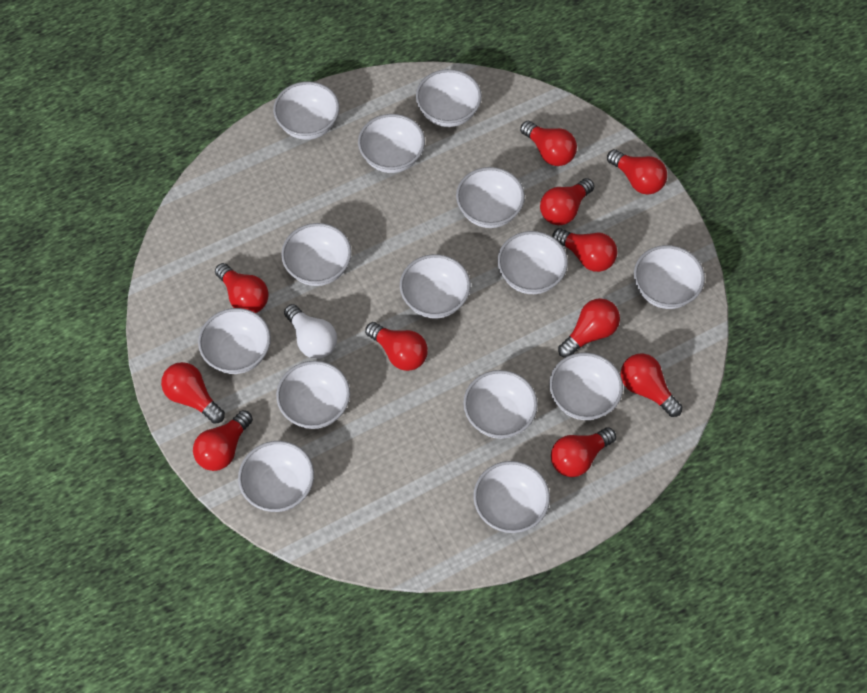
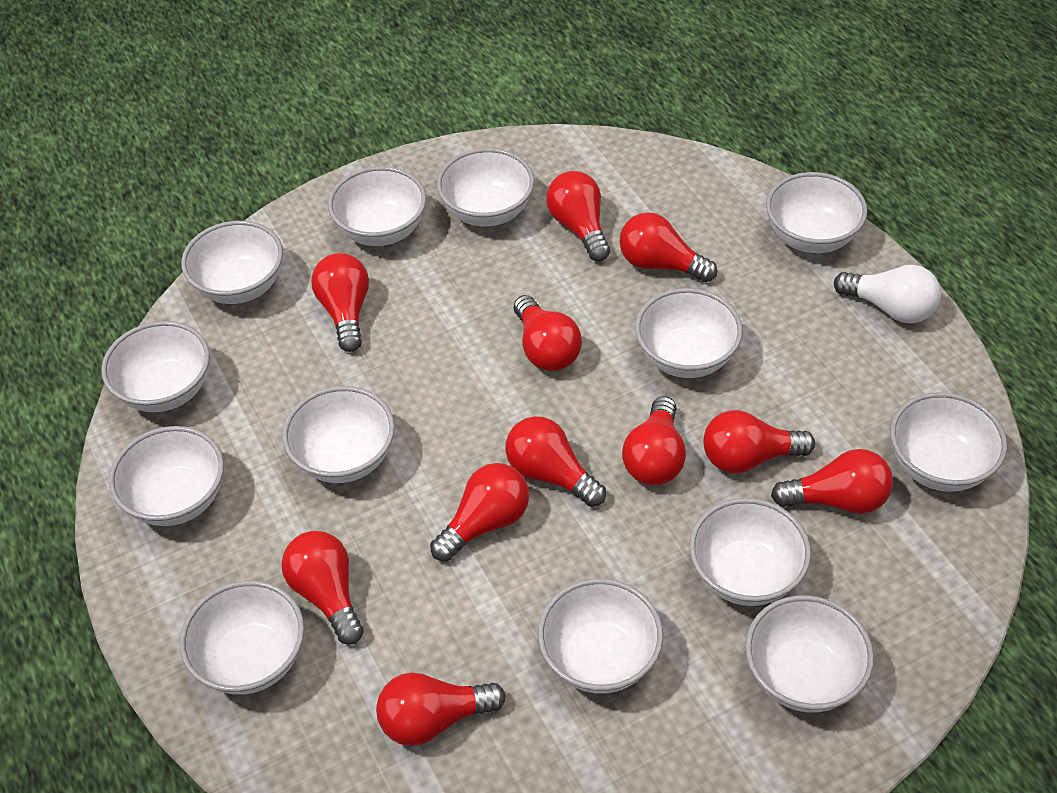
white bowl: 14 -> 13

